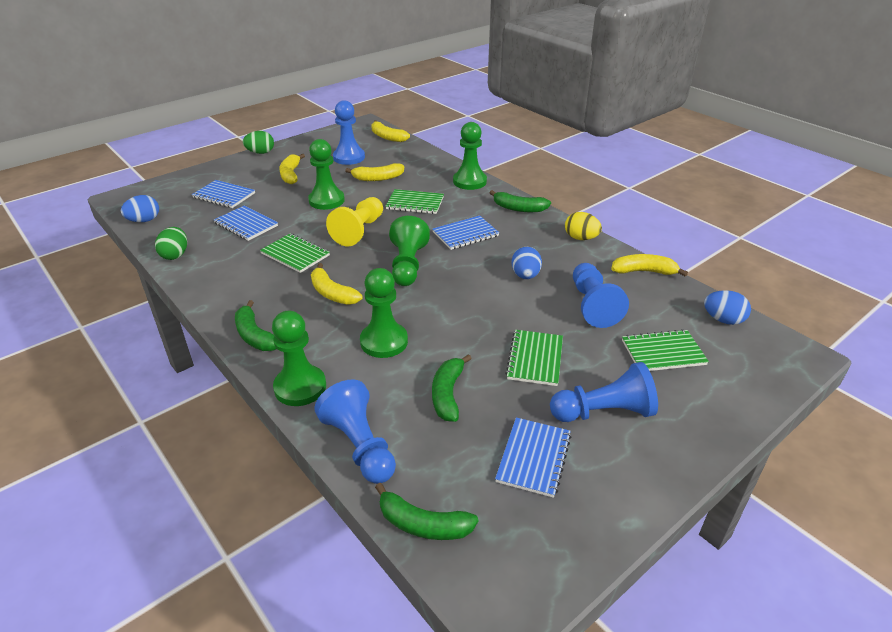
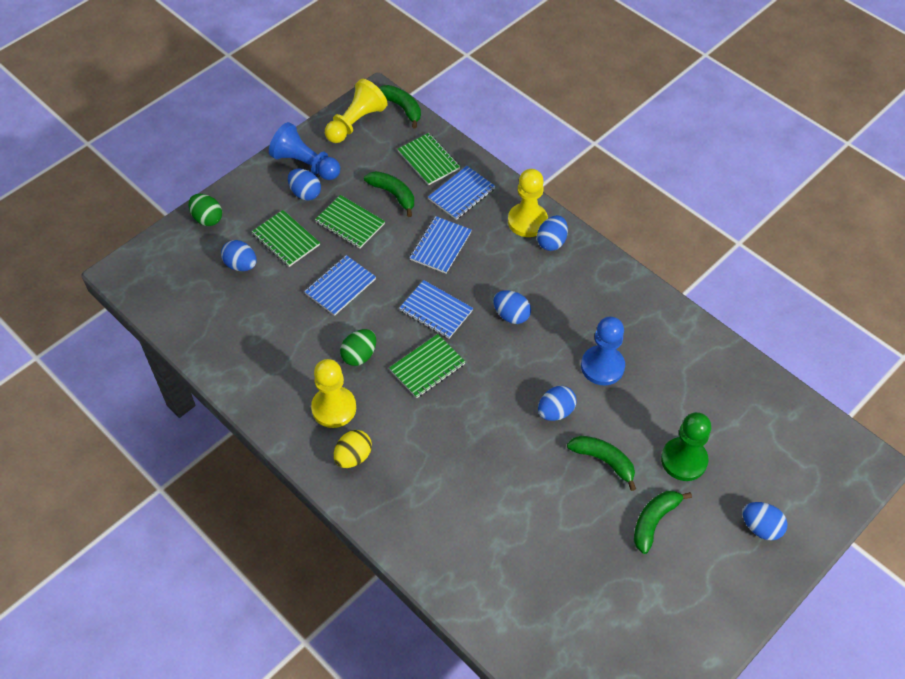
blue egg: 3 -> 6
blue pawn: 4 -> 2
green pawn: 5 -> 1
yellow banana: 5 -> 0
yellow pawn: 1 -> 3

